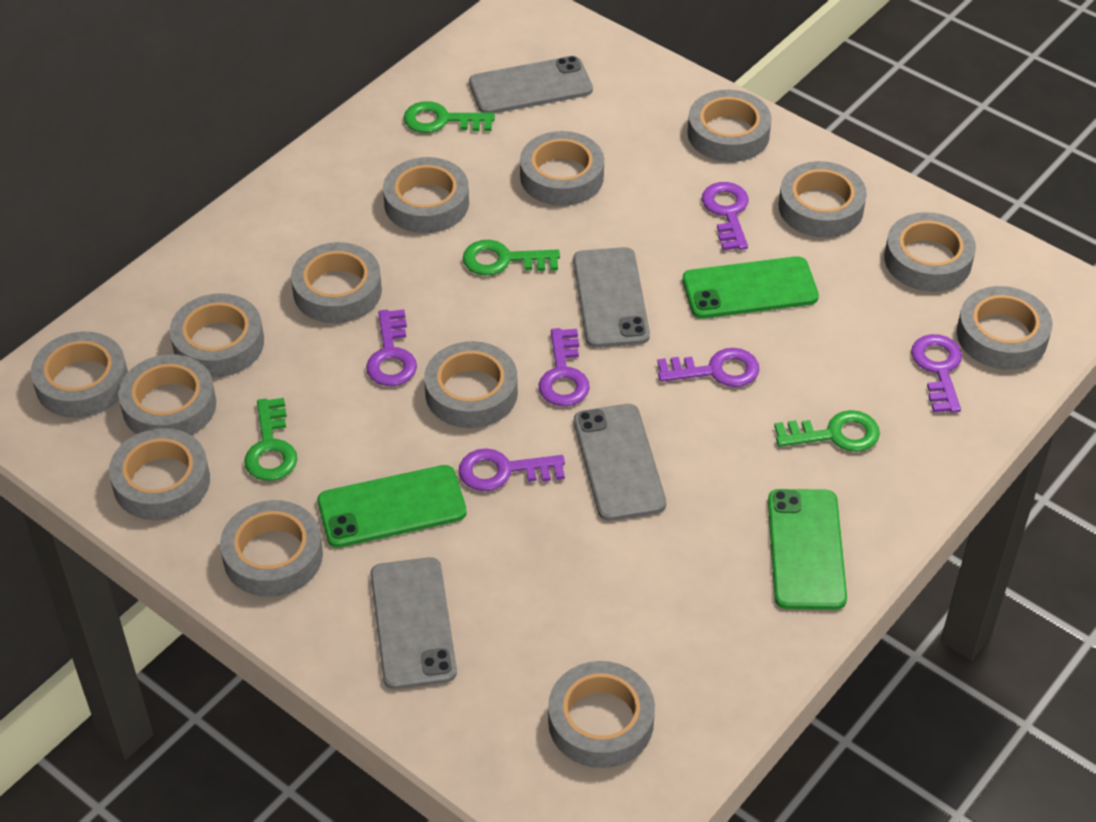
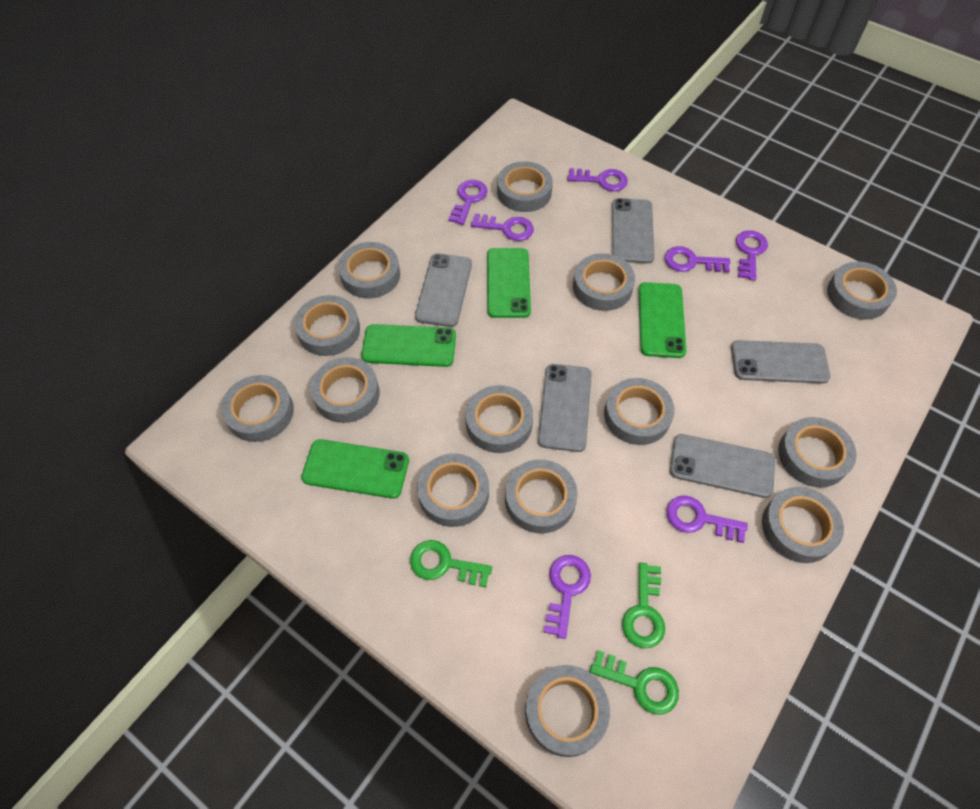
green key: 4 -> 3
green phone: 3 -> 4
grey phone: 4 -> 5
purple key: 6 -> 7

